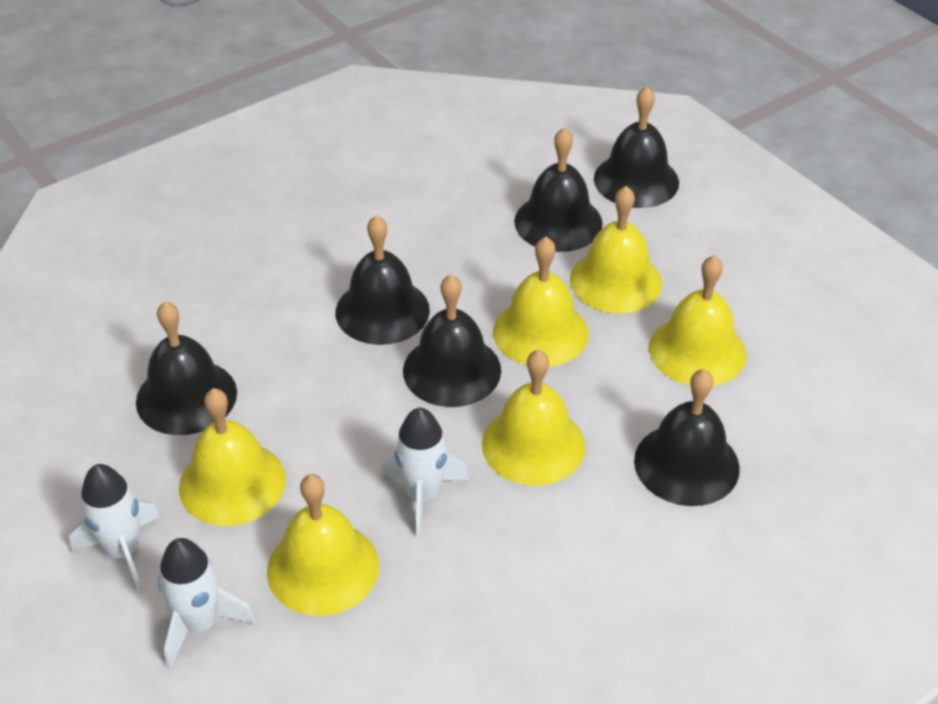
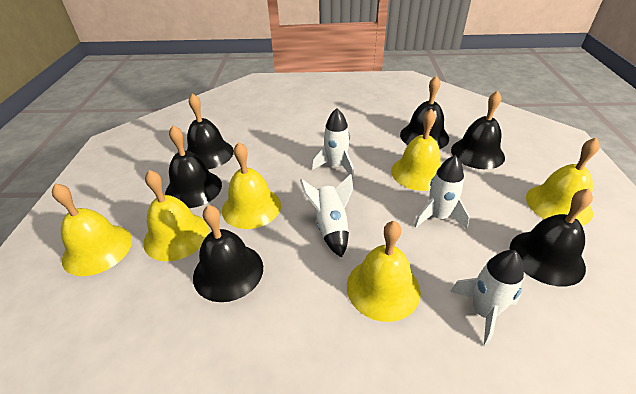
white rocket: 3 -> 4

